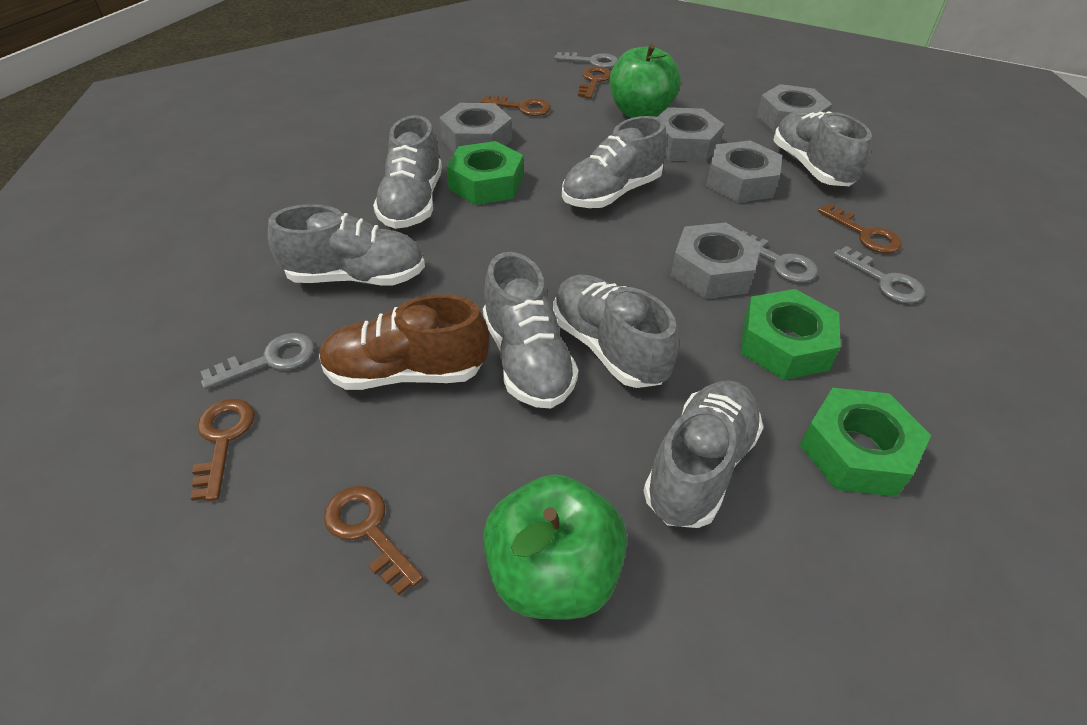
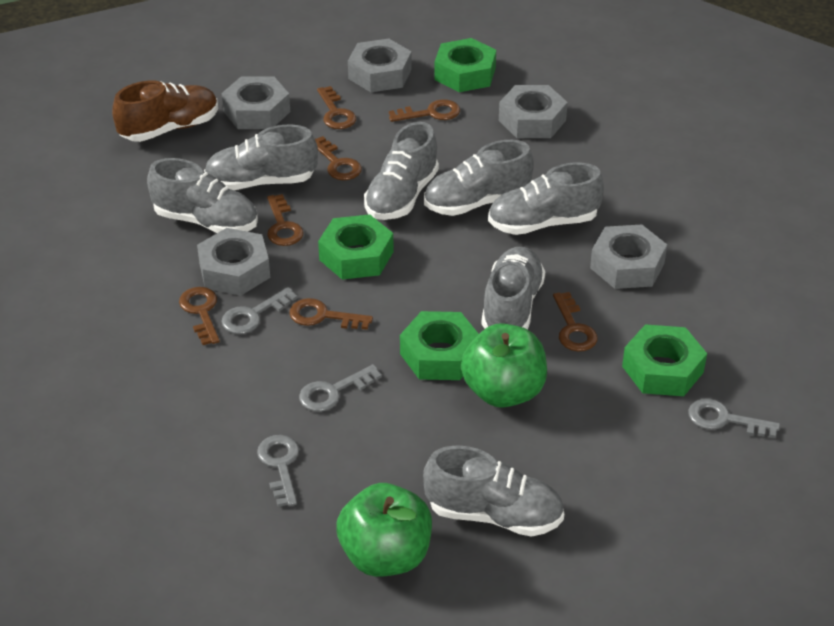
brown key: 5 -> 7
green nut: 3 -> 4

